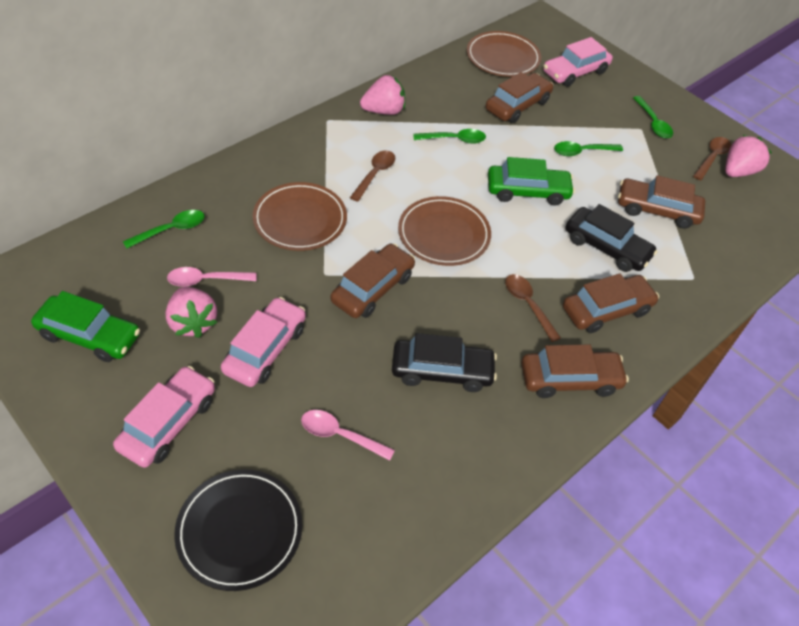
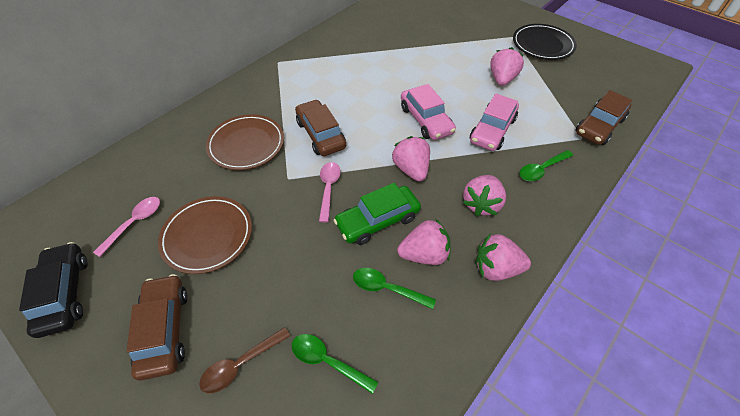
black car: 2 -> 1
brown car: 5 -> 3
brown plate: 3 -> 2
brown spoon: 3 -> 1
green car: 2 -> 1
green spoon: 4 -> 3
pink car: 3 -> 2
pink strawberry: 3 -> 5

